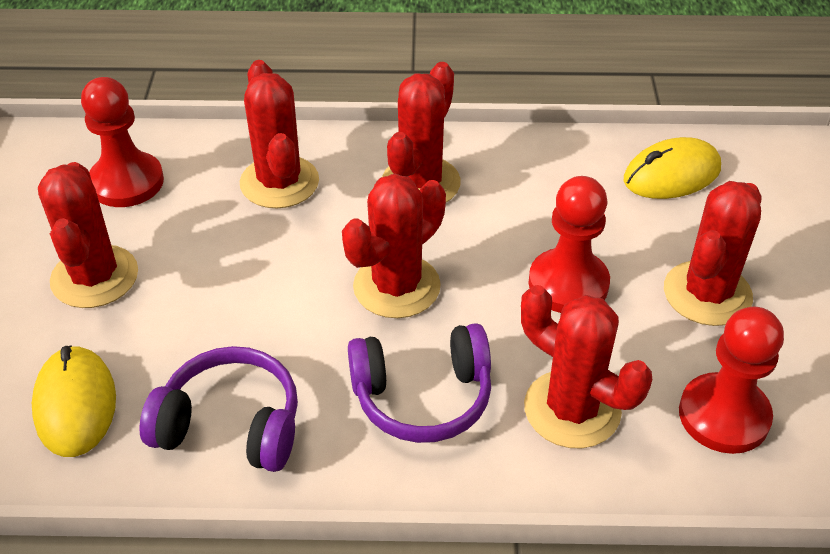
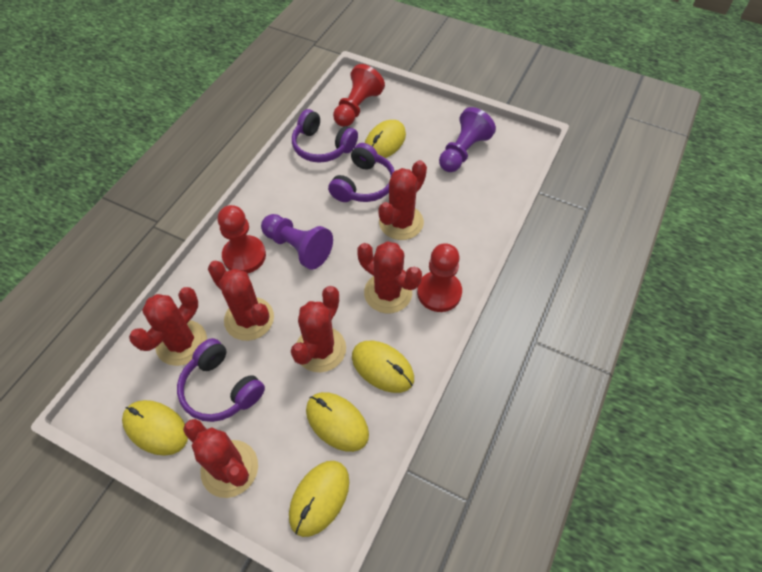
purple headphones: 2 -> 3
purple pawn: 0 -> 2
yellow mouse: 2 -> 5

